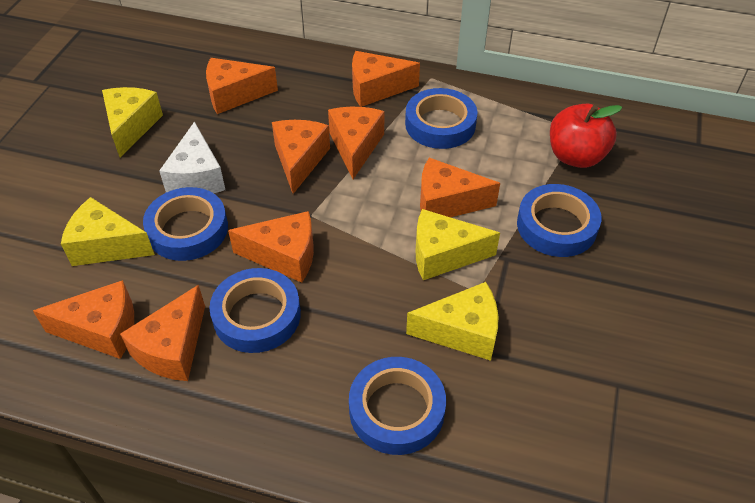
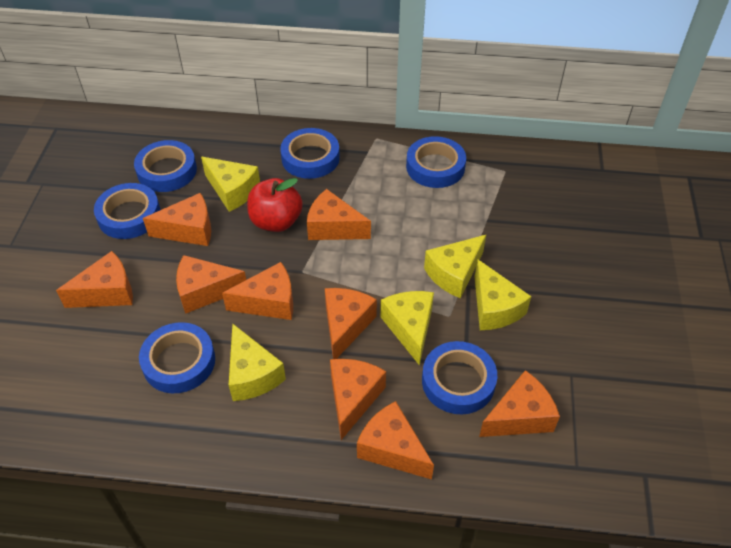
blue tape: 5 -> 6
orange cheese: 8 -> 9
white cheese: 1 -> 0
yellow cheese: 4 -> 5

